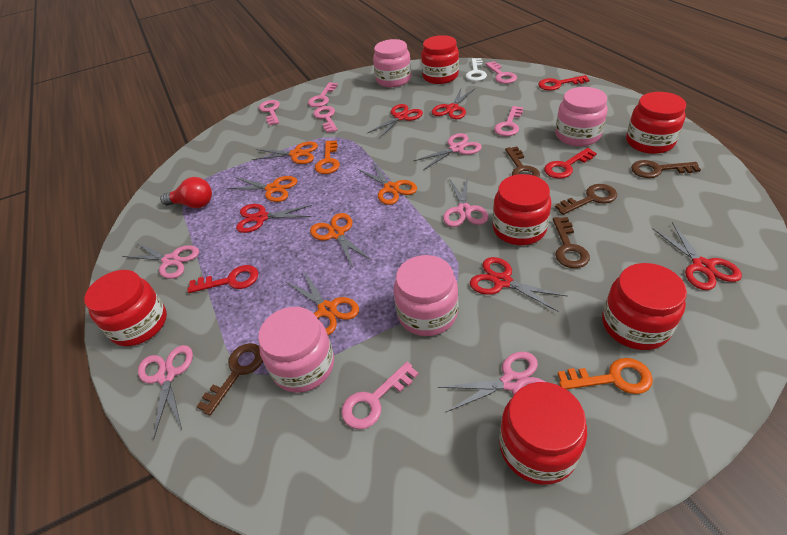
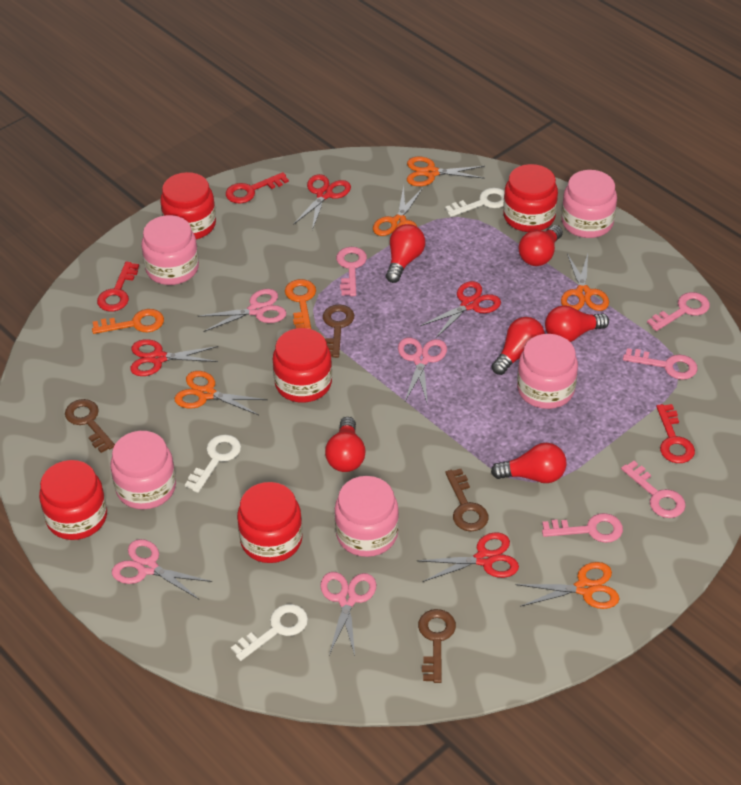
brown key: 5 -> 4
pink jar: 4 -> 5
pink key: 6 -> 5
pink scissors: 5 -> 4
red jar: 6 -> 5
red light bulb: 1 -> 6
red scissors: 5 -> 4
white key: 1 -> 3

